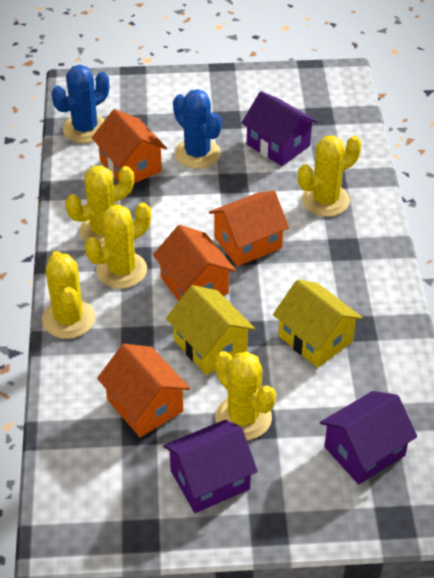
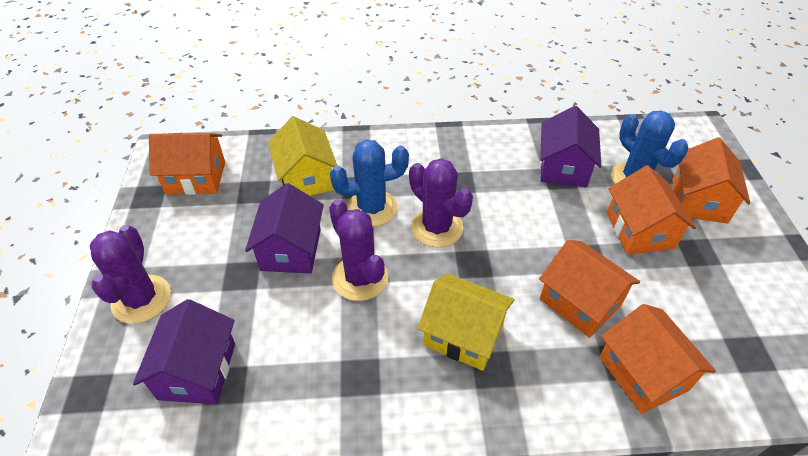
orange house: 4 -> 5
purple cactus: 0 -> 3
yellow cactus: 5 -> 0

